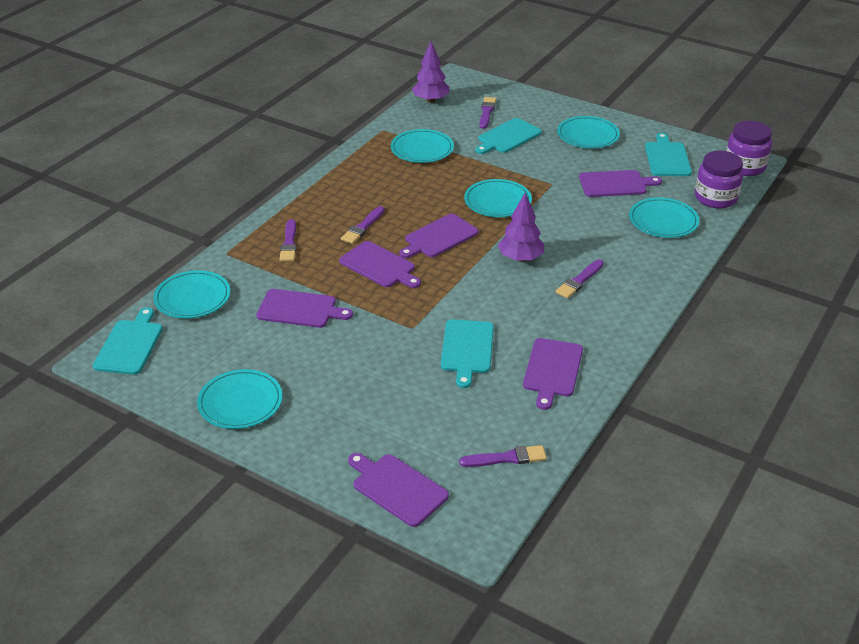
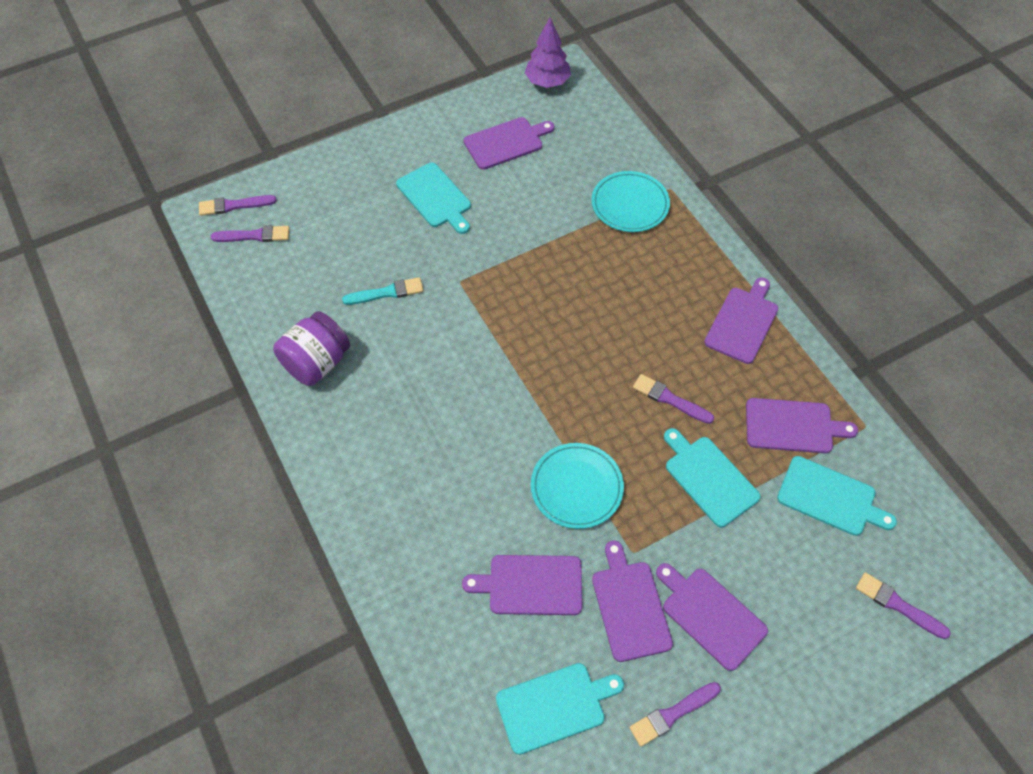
purple jar: 2 -> 1
purple tree: 2 -> 1
turquoise brush: 0 -> 1
turquoise plate: 6 -> 2

